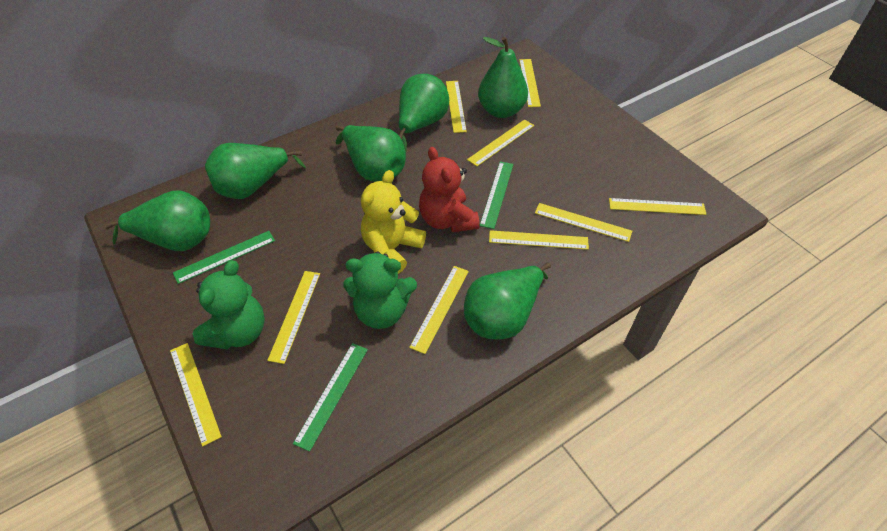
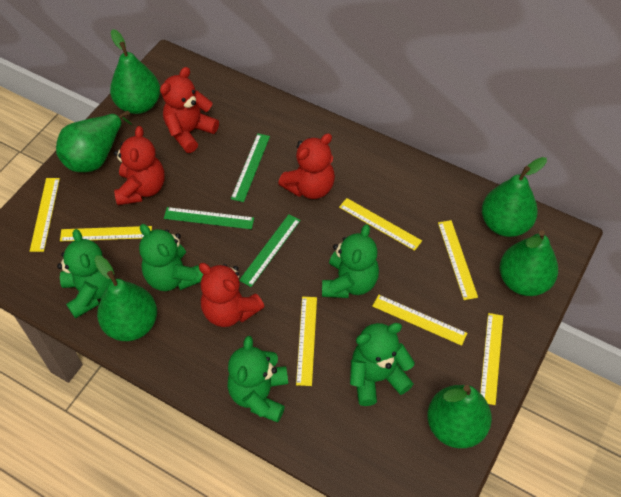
green teddy bear: 2 -> 5
red teddy bear: 1 -> 4
yellow ruler: 9 -> 7
yellow teddy bear: 1 -> 0

